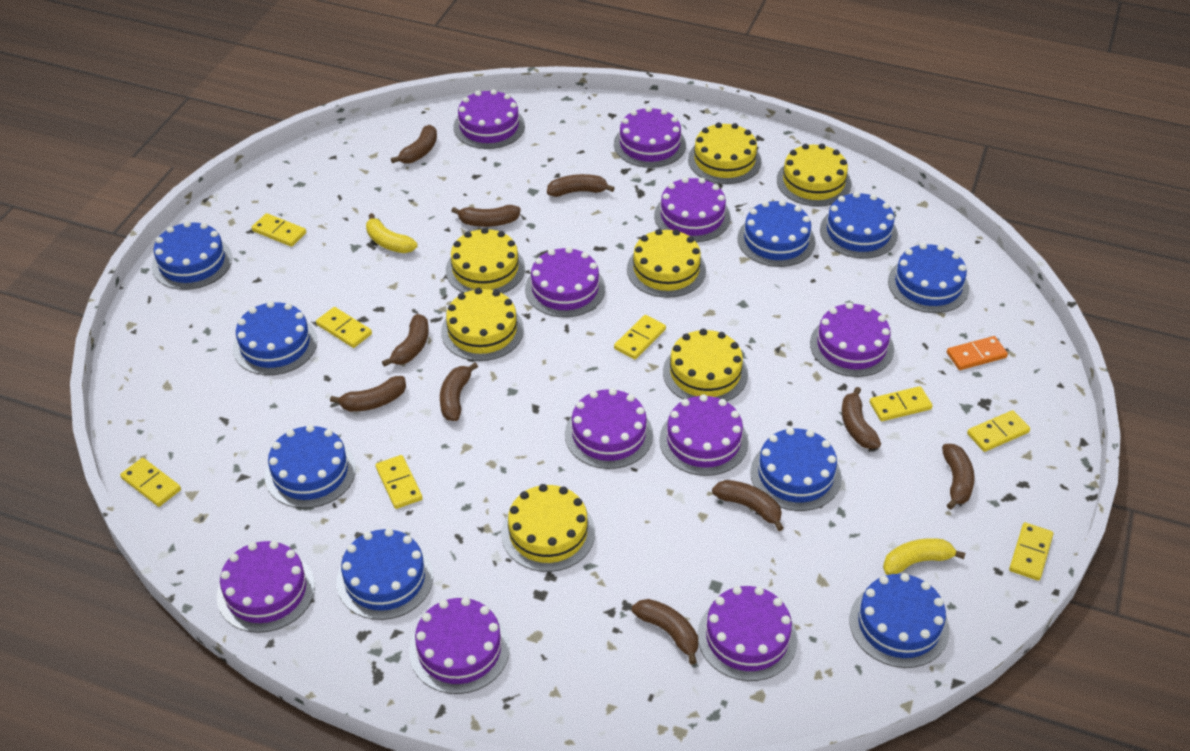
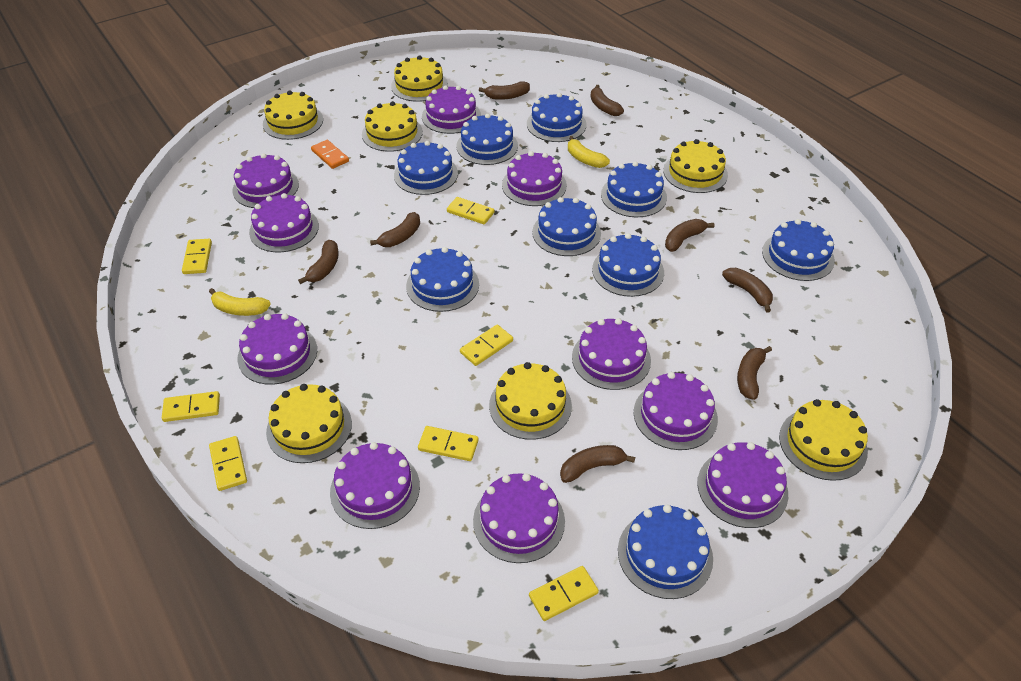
brown banana: 10 -> 8
yellow domino: 8 -> 7

